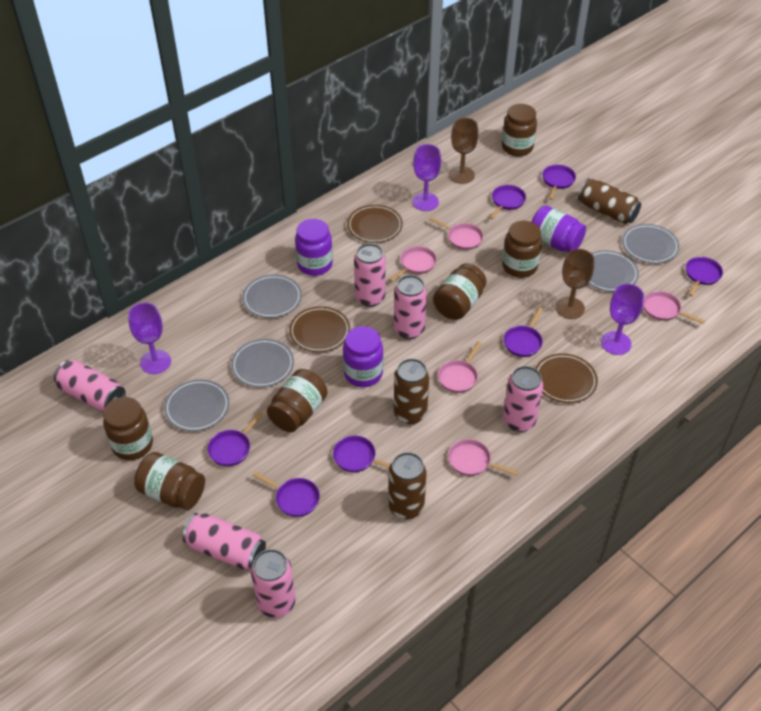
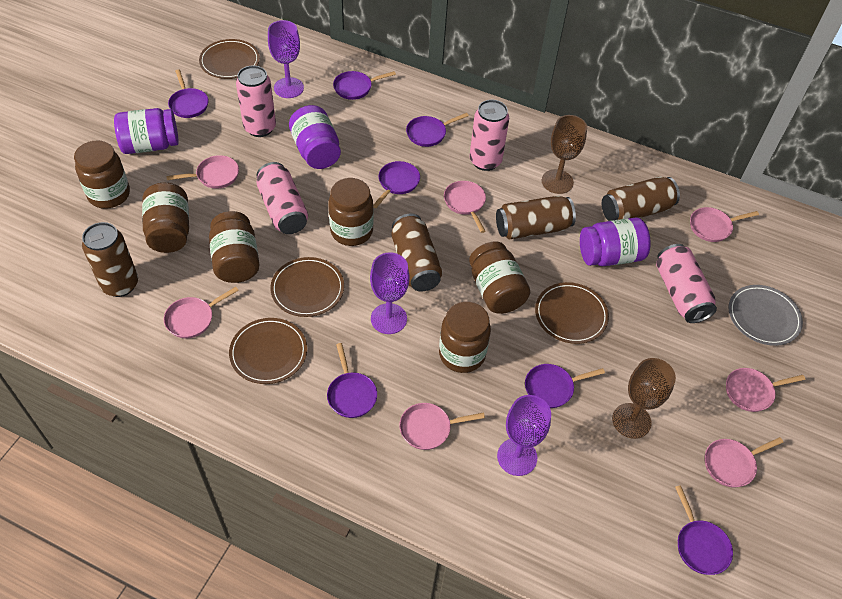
brown can: 3 -> 4
brown plate: 3 -> 4
grey plate: 5 -> 1
pink can: 6 -> 4
pink pan: 5 -> 7

